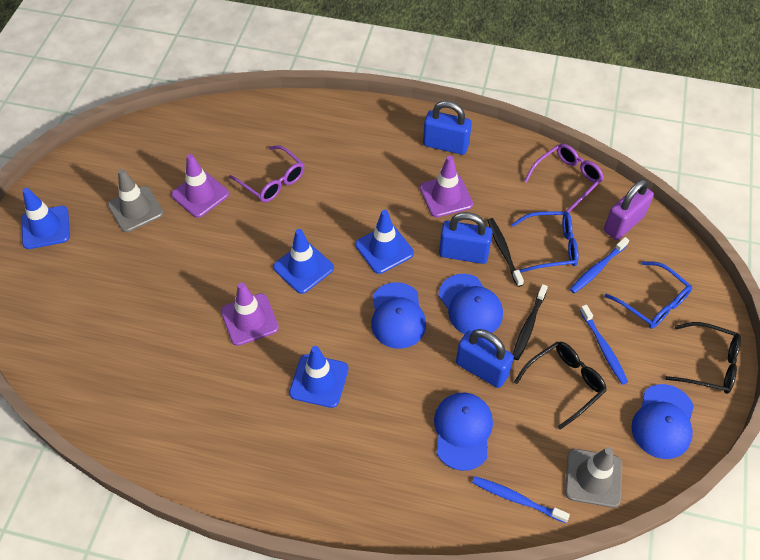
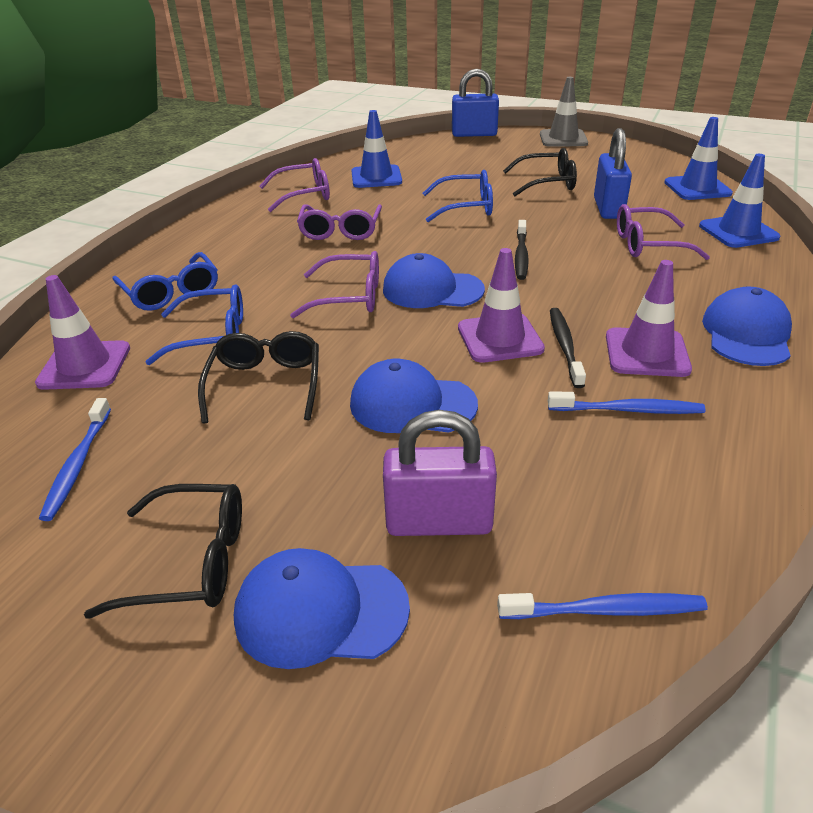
black glasses: 2 -> 3
blue glasses: 2 -> 3
blue padlock: 3 -> 2
blue traffic cone: 4 -> 3
grey traffic cone: 2 -> 1
purple glasses: 2 -> 4

